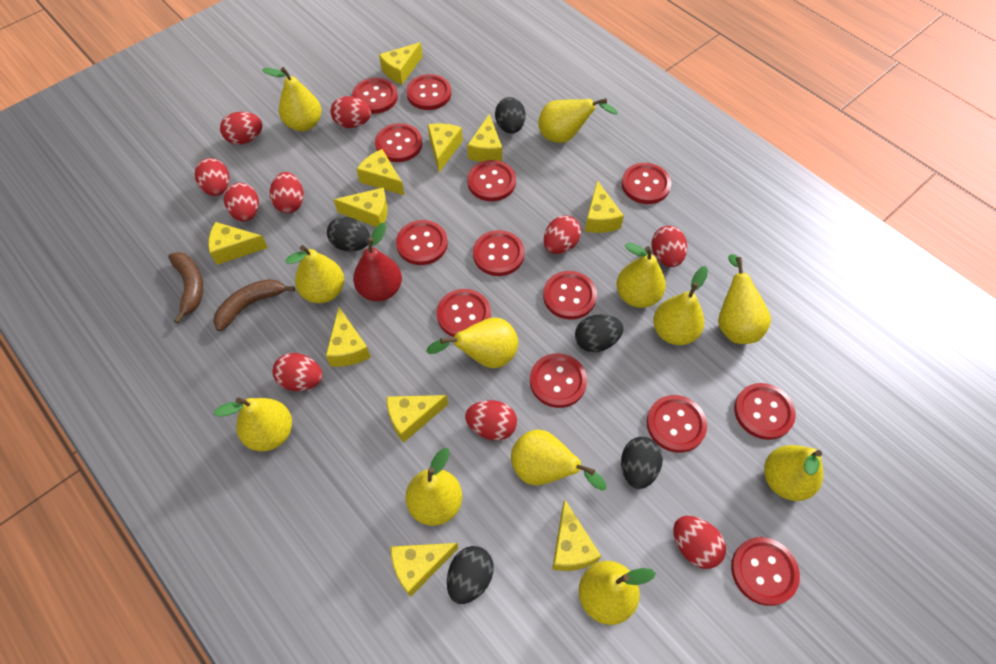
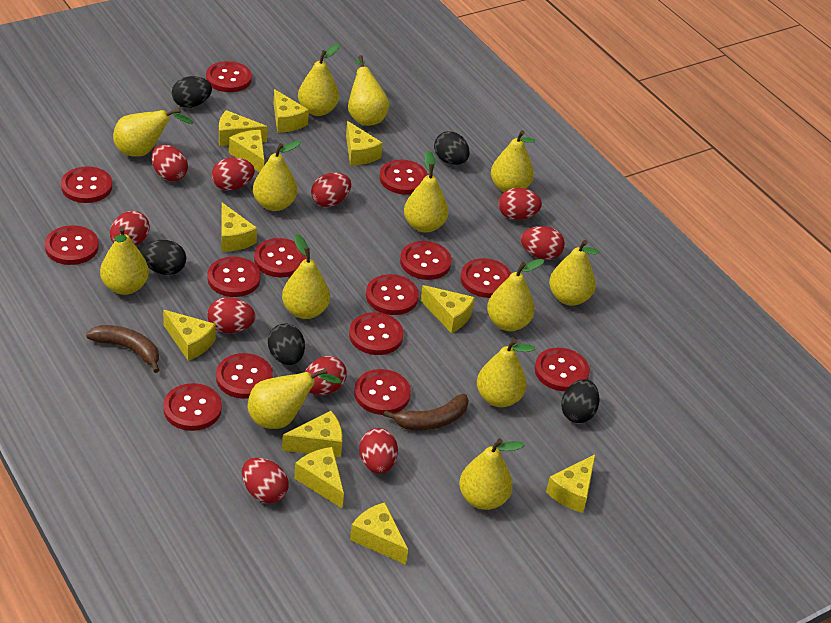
red button: 13 -> 14
red pear: 1 -> 0
yellow pear: 12 -> 13

